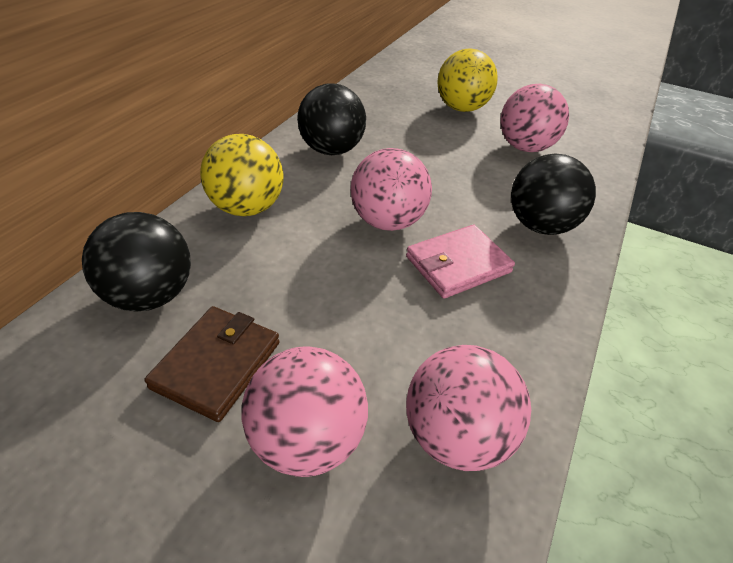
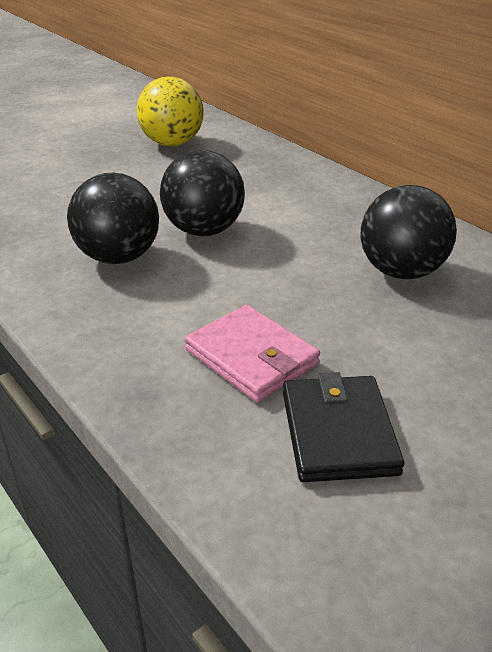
black wallet: 0 -> 1
brown wallet: 1 -> 0
pink ball: 4 -> 0
yellow ball: 2 -> 1

